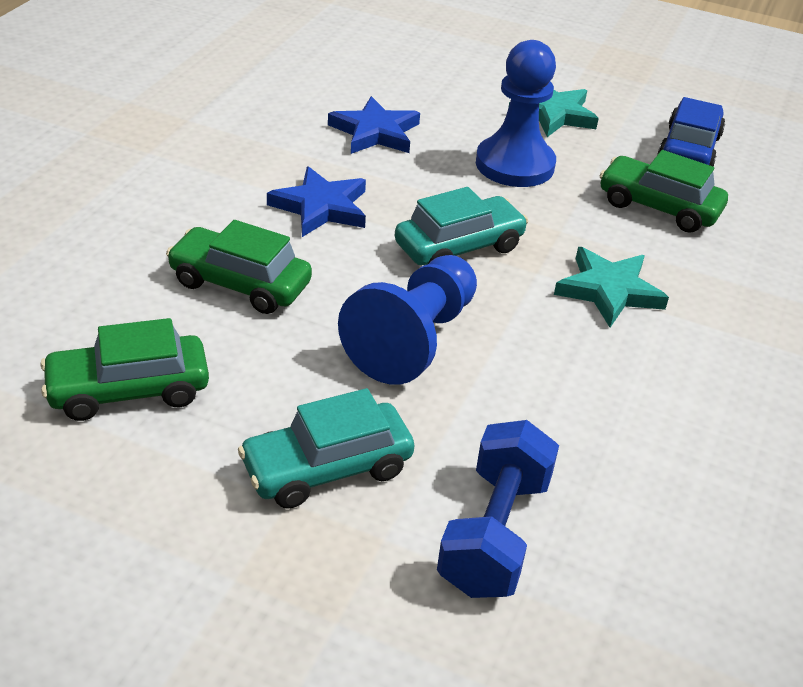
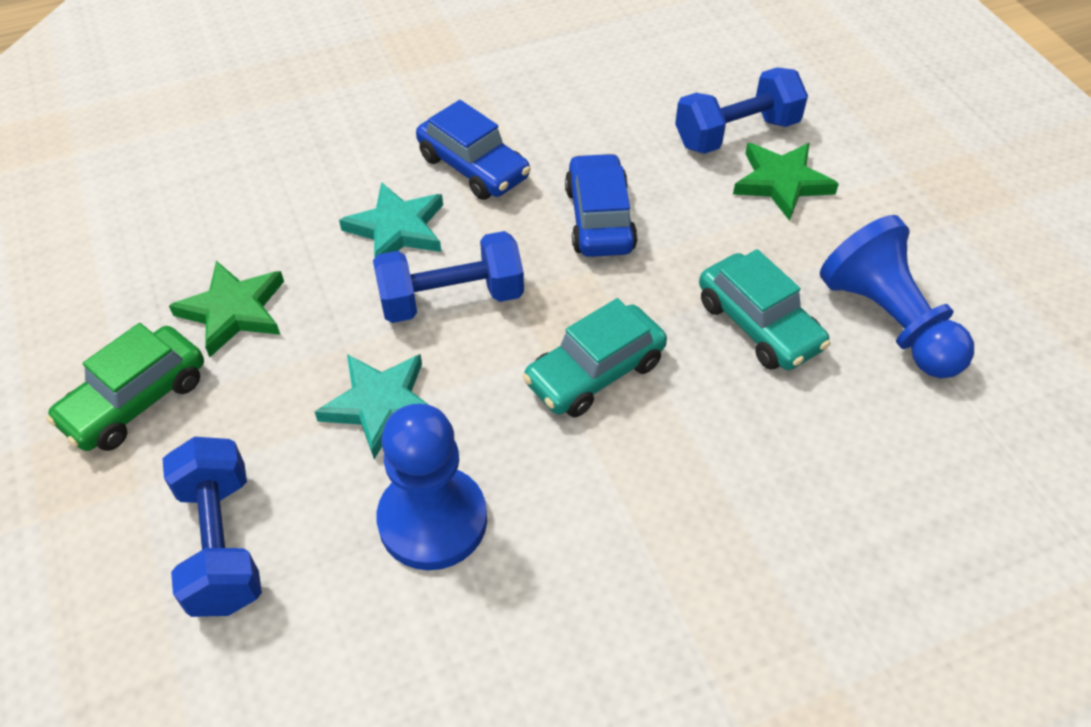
blue car: 1 -> 2
blue dumbbell: 1 -> 3
blue star: 2 -> 0
green car: 3 -> 1
green star: 0 -> 2

